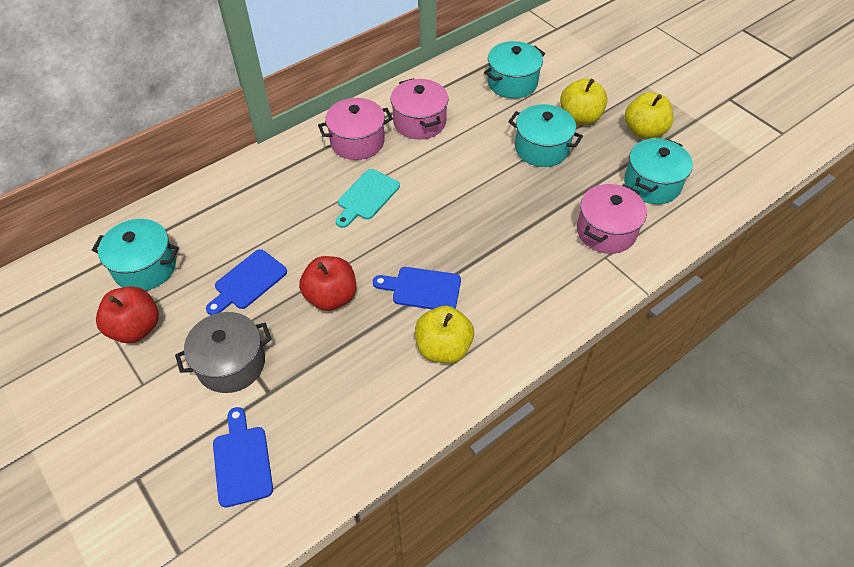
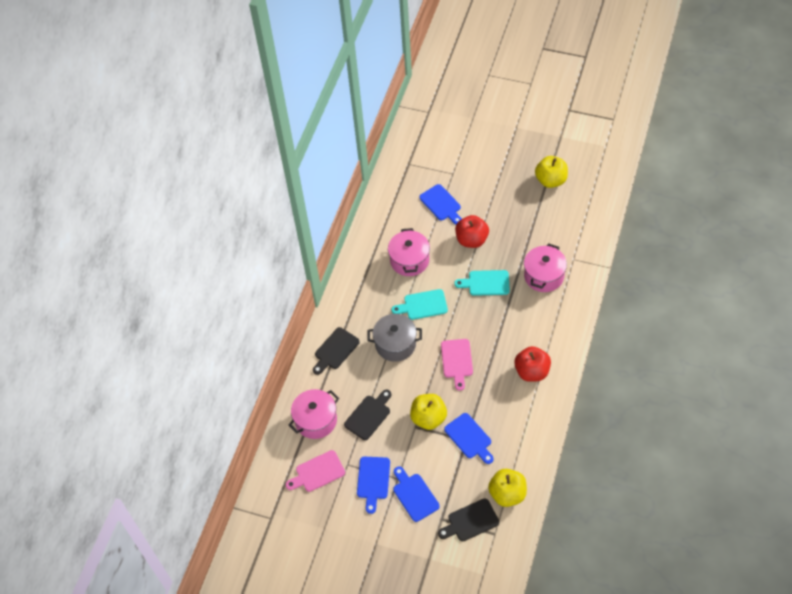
black cutting board: 0 -> 3
blue cutting board: 3 -> 4
pink cutting board: 0 -> 2
turquoise cutting board: 1 -> 2
turquoise pot: 4 -> 0

